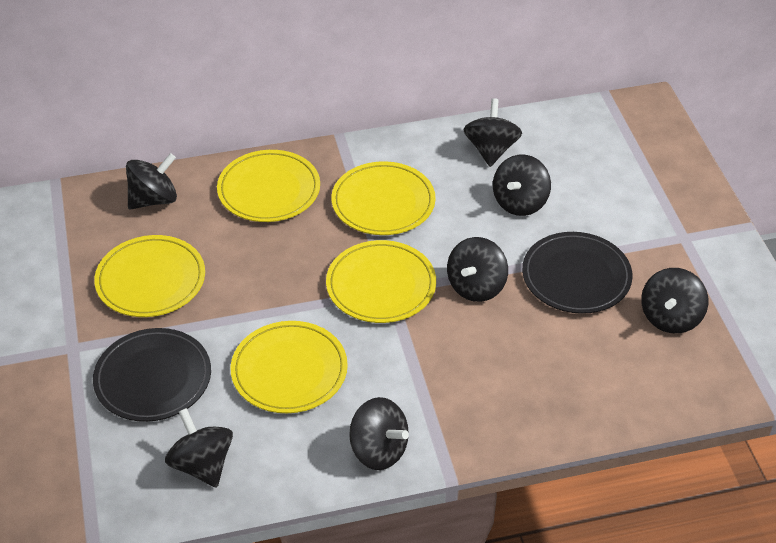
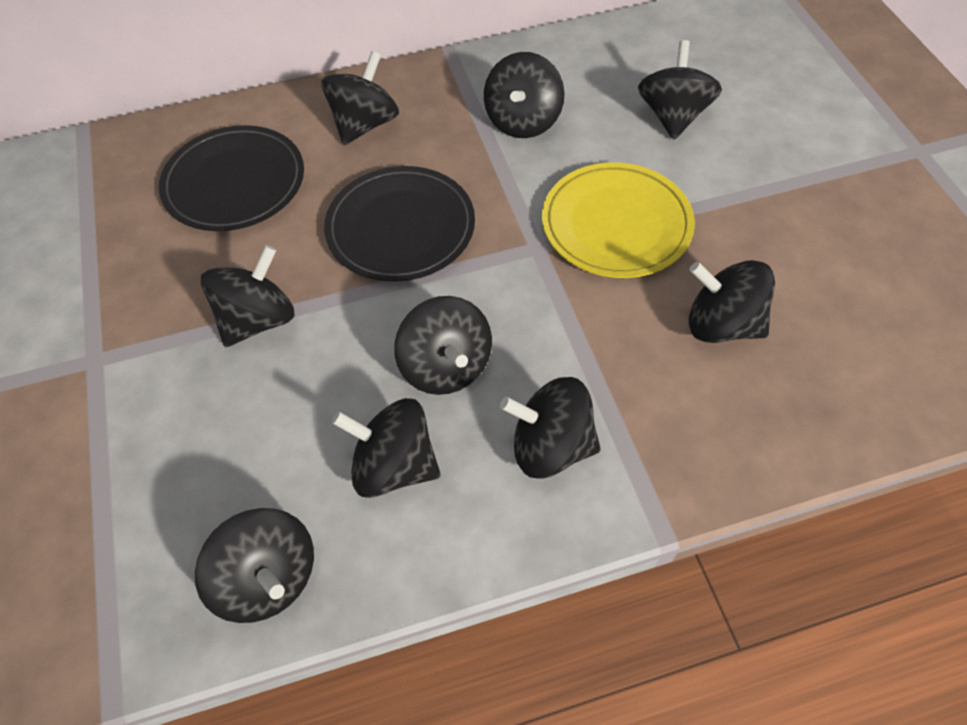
black spinning top: 7 -> 9
yellow plate: 5 -> 1

